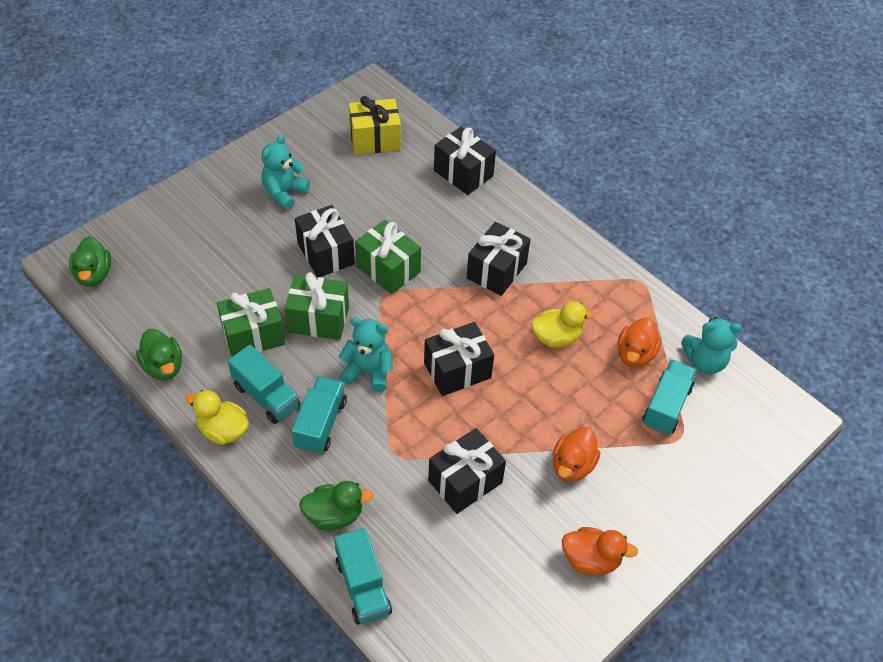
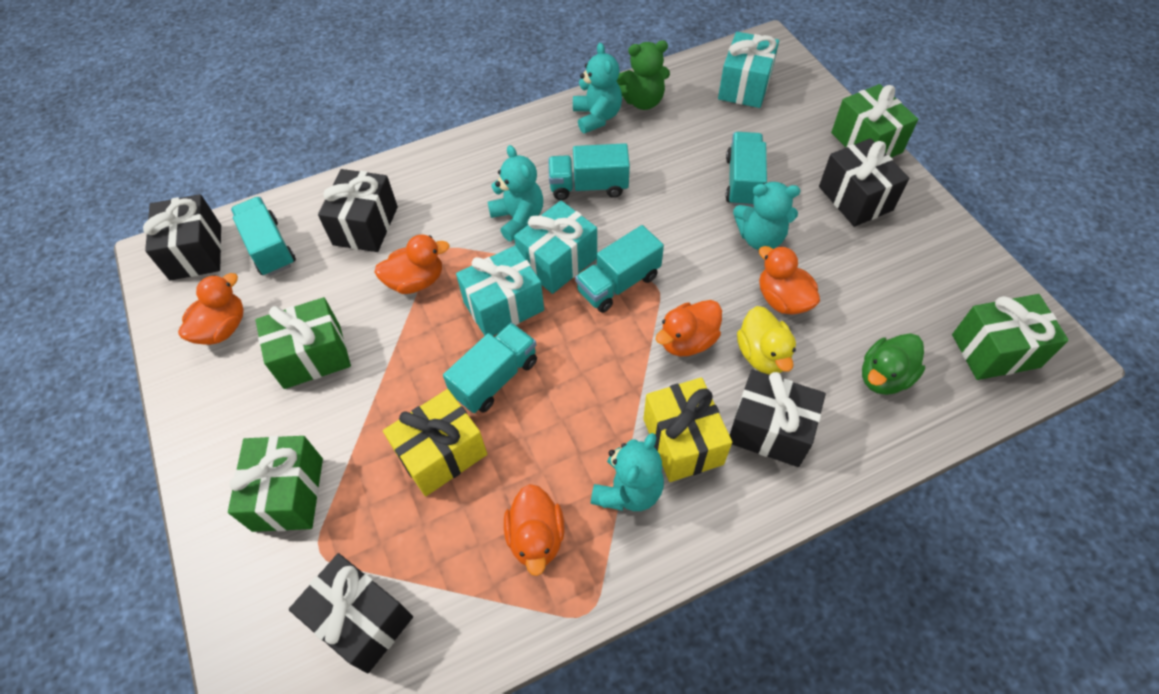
green duck: 3 -> 1
green gift: 3 -> 4
green teddy bear: 0 -> 1
orange duck: 3 -> 5
turquoise gift: 0 -> 3
turquoise teddy bear: 3 -> 4
turquoise truck: 4 -> 5
yellow duck: 2 -> 1
yellow gift: 1 -> 2

